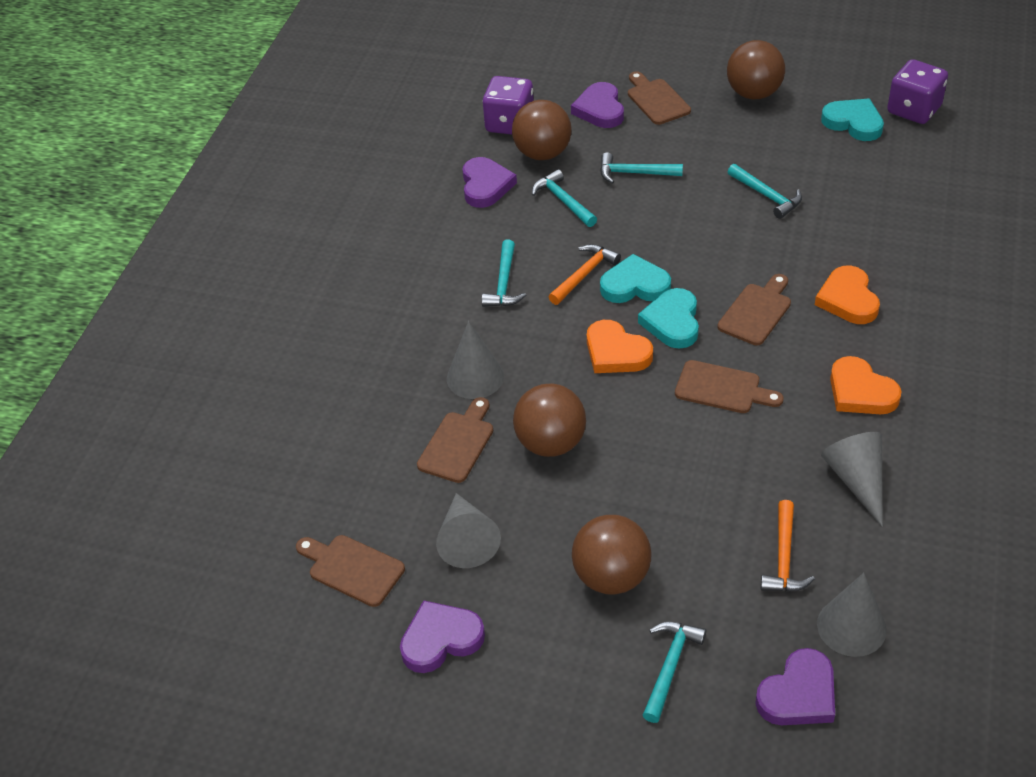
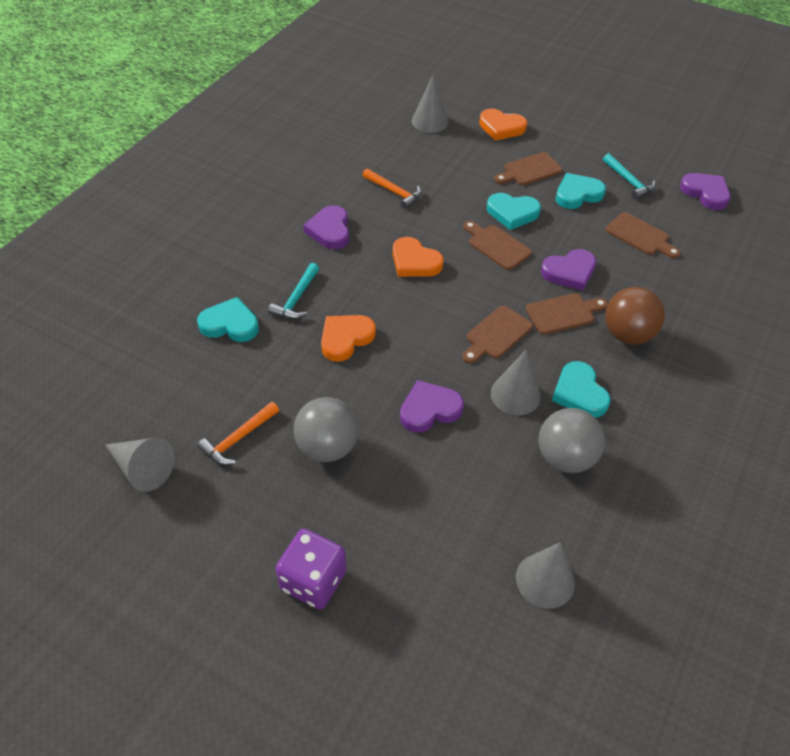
brown ball: 4 -> 1
grey ball: 0 -> 2
purple dice: 2 -> 1
turquoise hammer: 5 -> 2
turquoise heart: 3 -> 4

